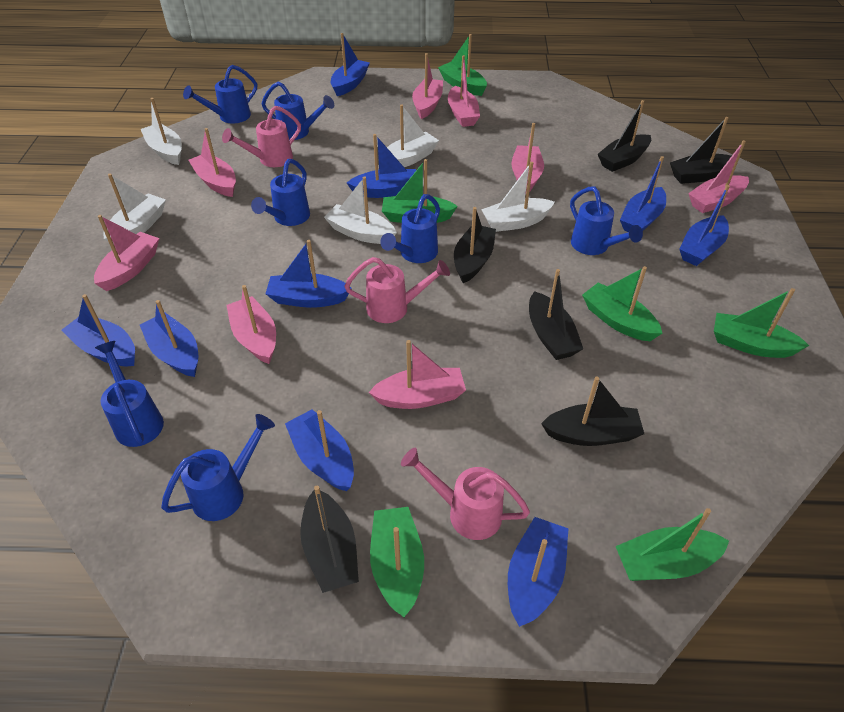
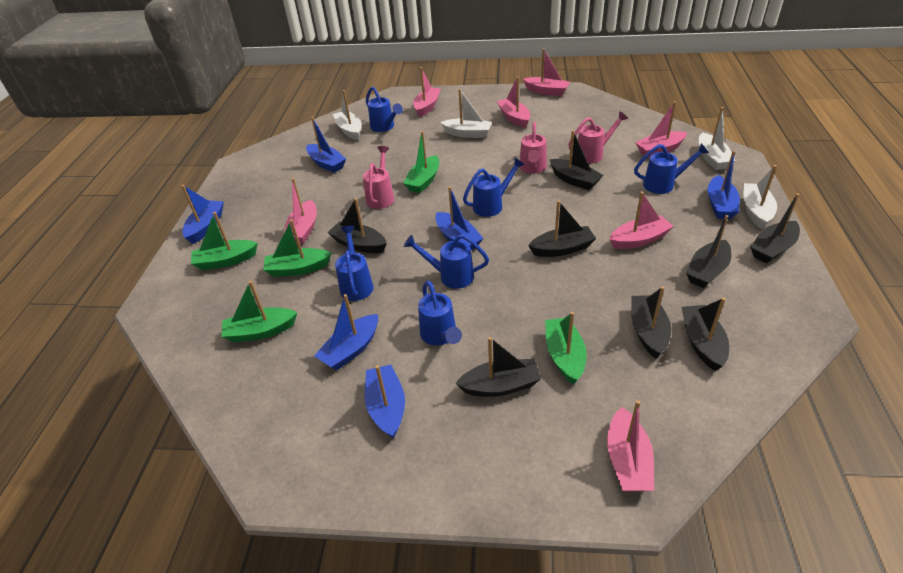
black boat: 6 -> 8
blue boat: 9 -> 6
blue watering can: 7 -> 6
green boat: 6 -> 5
pink boat: 8 -> 7
white boat: 5 -> 4

